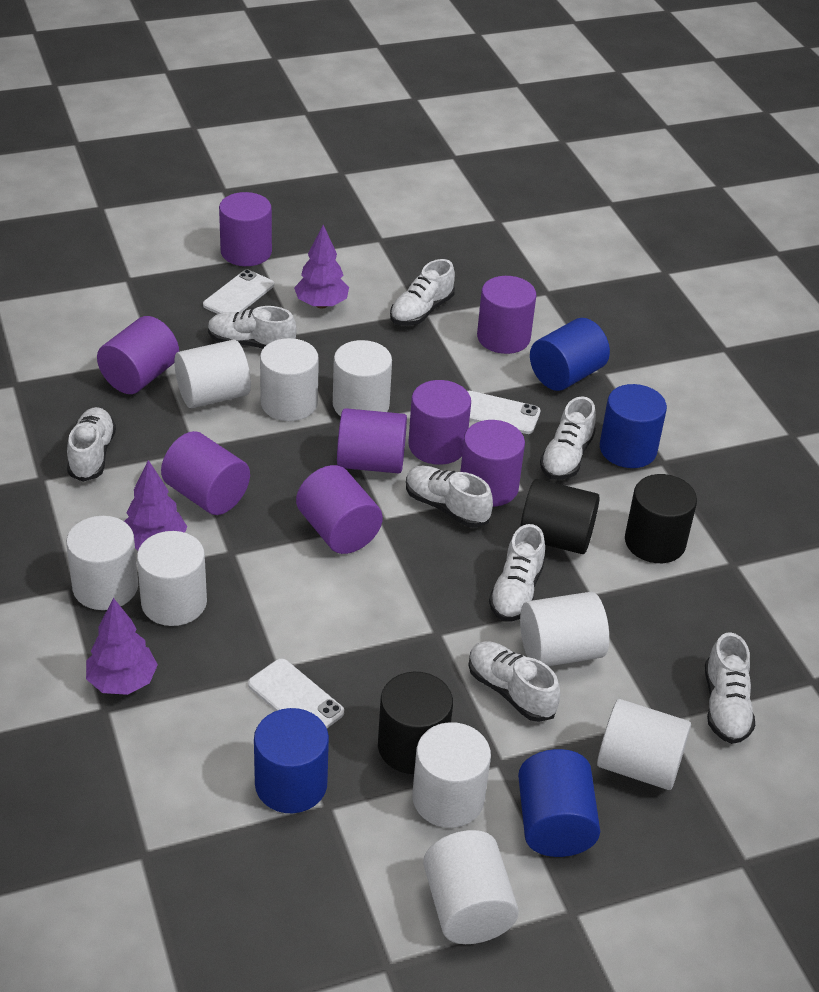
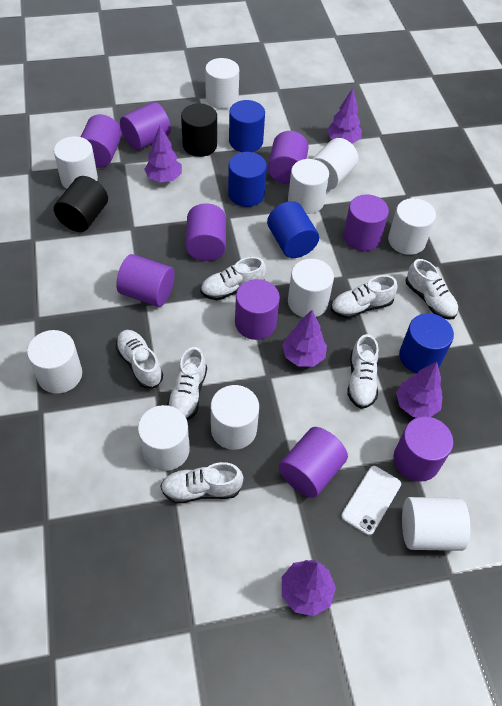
black cylinder: 3 -> 2
purple cylinder: 8 -> 9
purple tree: 3 -> 5
white cylinder: 9 -> 10
white phone: 3 -> 1
white shoe: 8 -> 7

